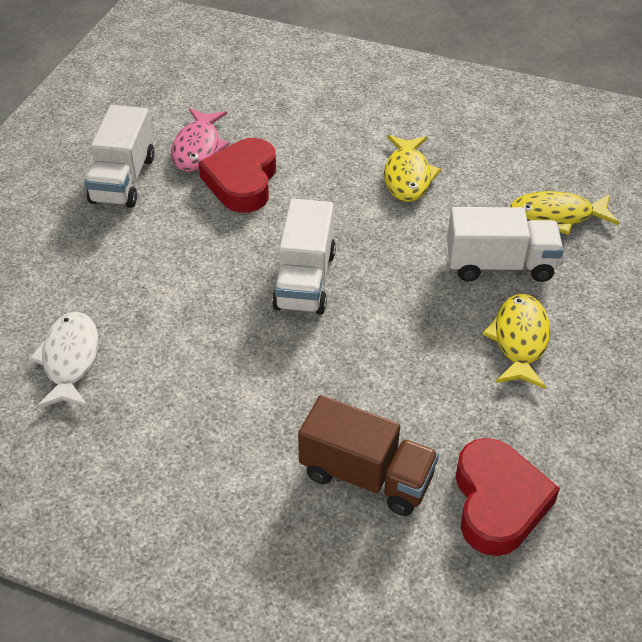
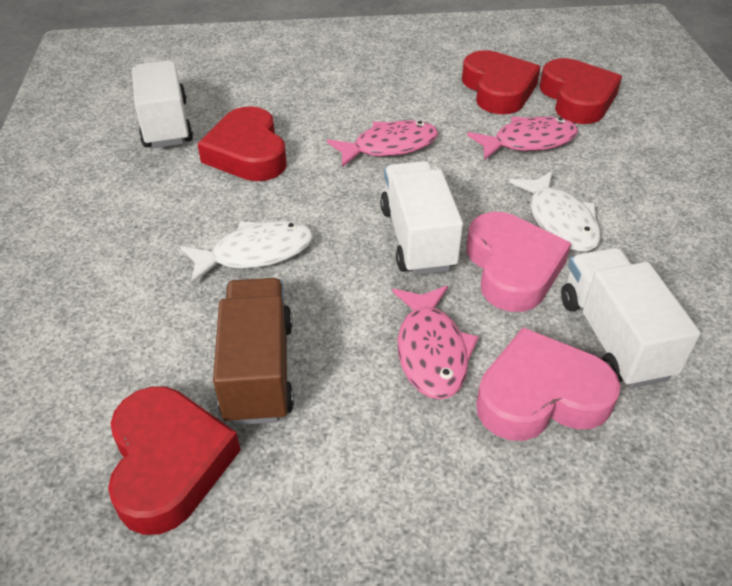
pink fish: 1 -> 3
pink heart: 0 -> 2
red heart: 2 -> 4
white fish: 1 -> 2
yellow fish: 3 -> 0

